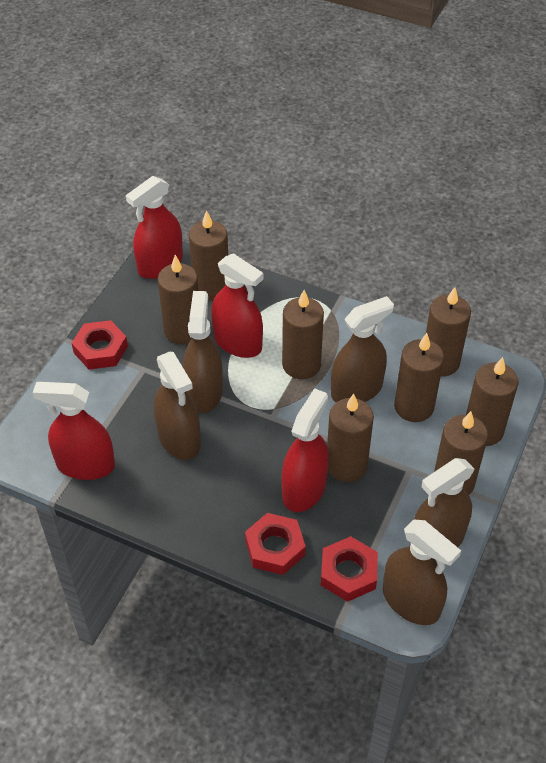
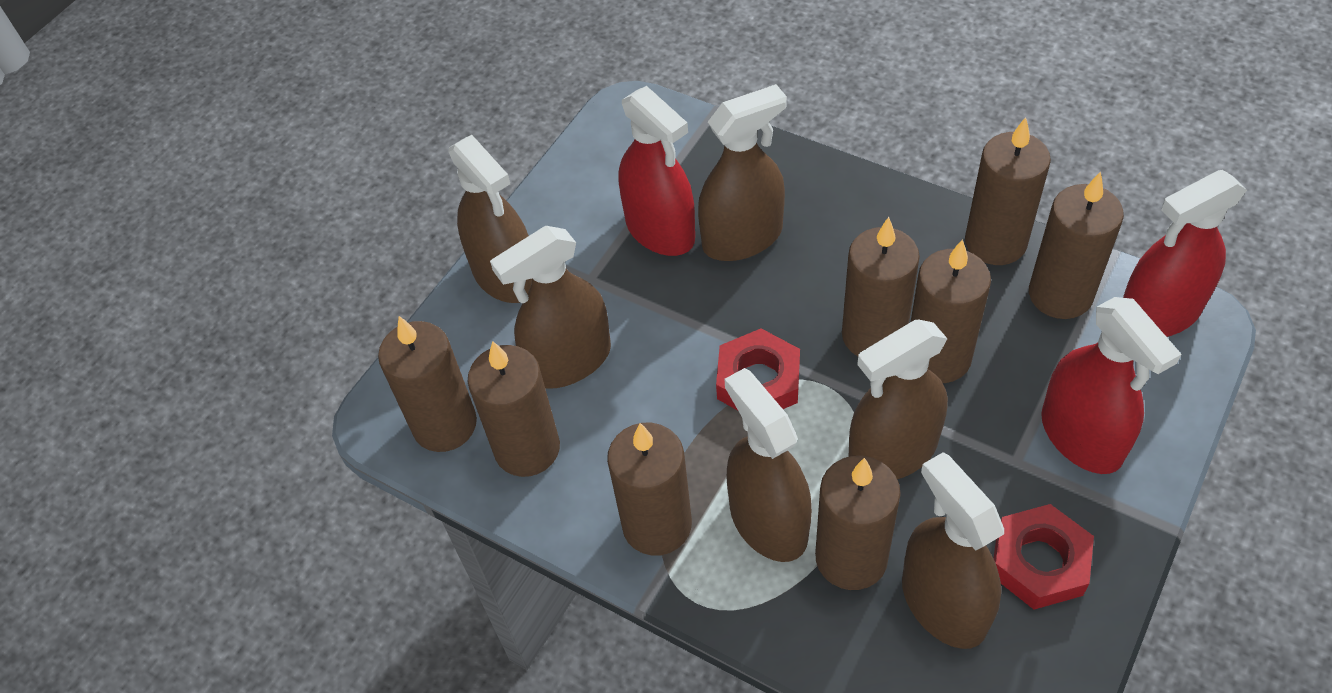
brown spray bottle: 5 -> 6
red nut: 3 -> 2
red spray bottle: 4 -> 3

